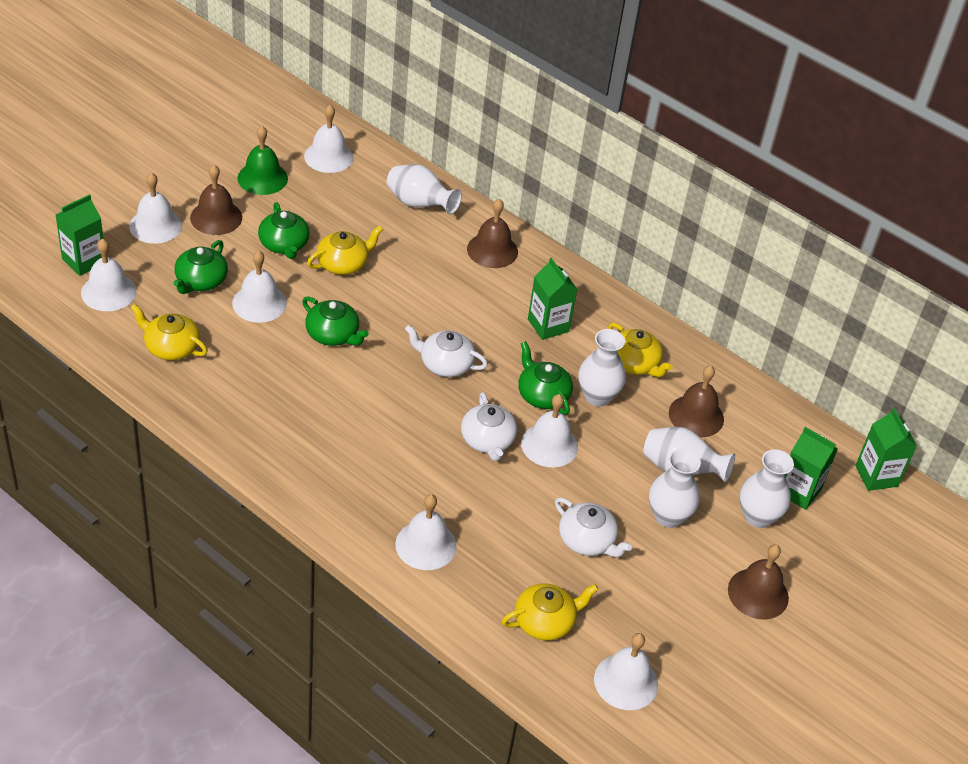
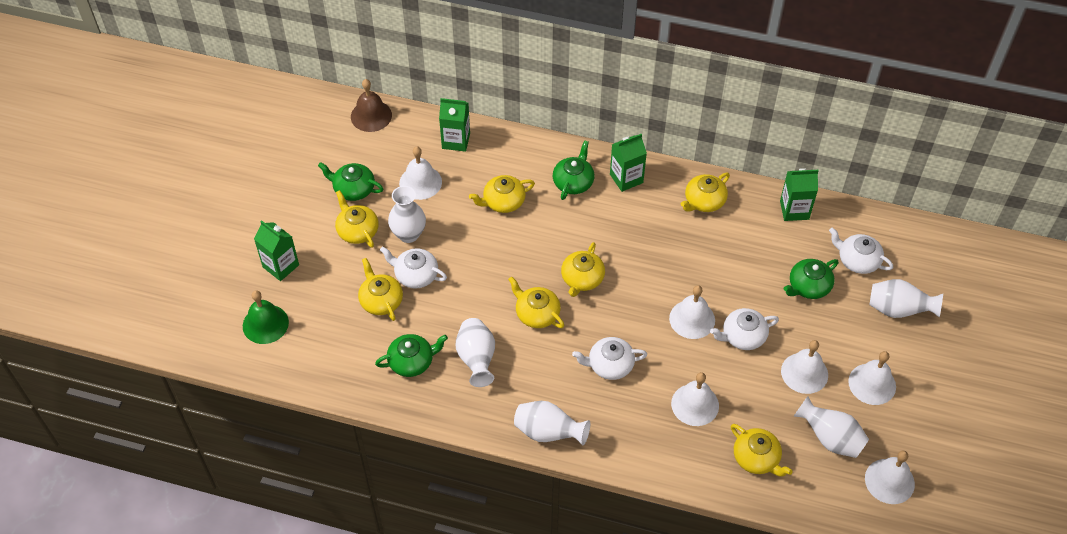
brown bell: 4 -> 1
white bell: 7 -> 6
white teapot: 3 -> 4
yellow teapot: 4 -> 7

